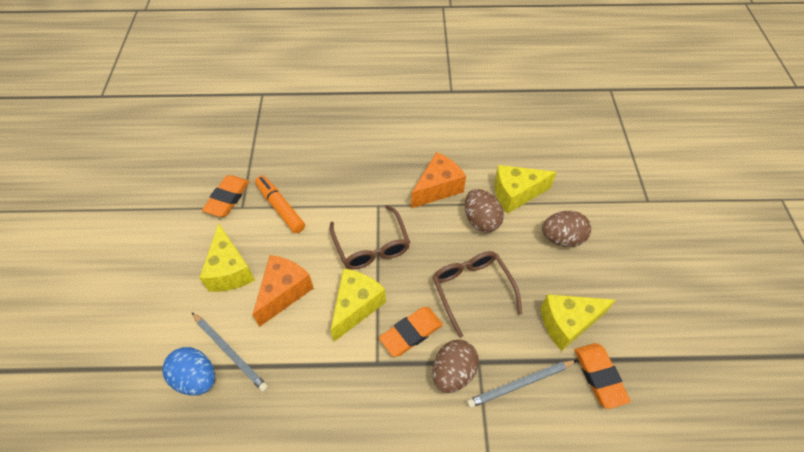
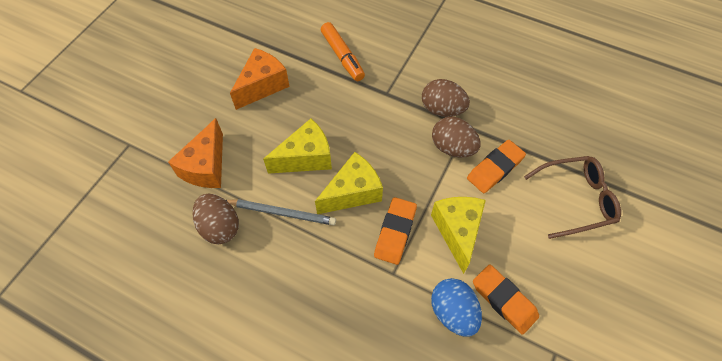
brown glasses: 2 -> 1
grey pencil: 2 -> 1
yellow cheese: 4 -> 3

